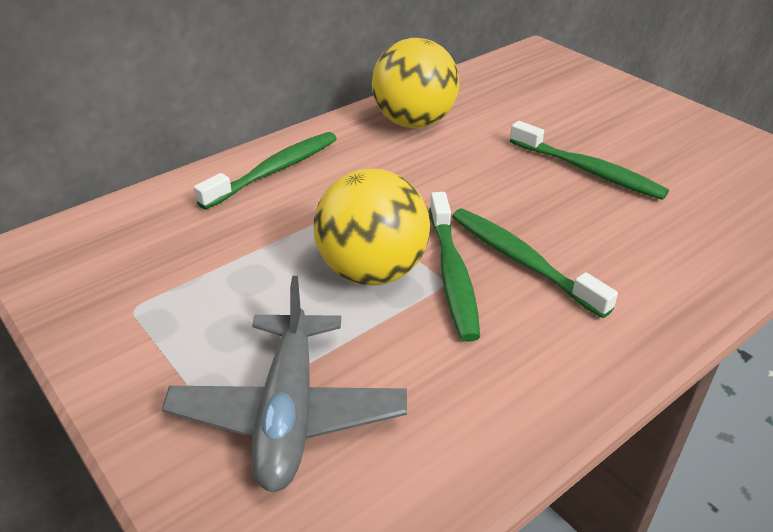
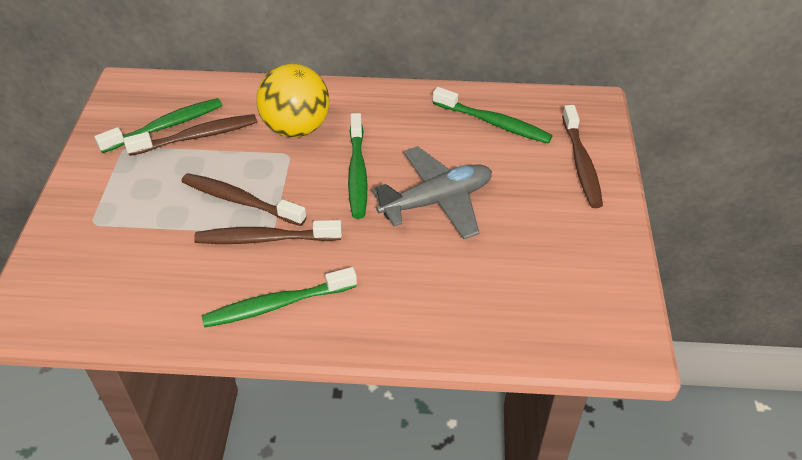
brown toothbrush: 0 -> 4
yellow ball: 2 -> 1

